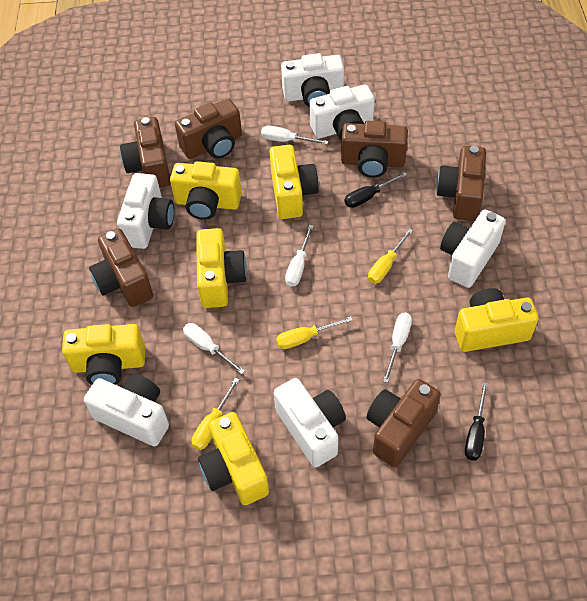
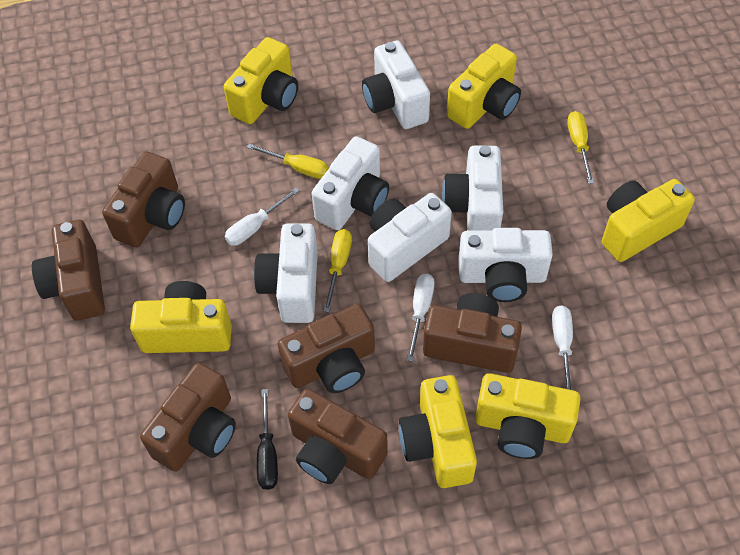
black screwdriver: 2 -> 1
white screwdriver: 4 -> 3

